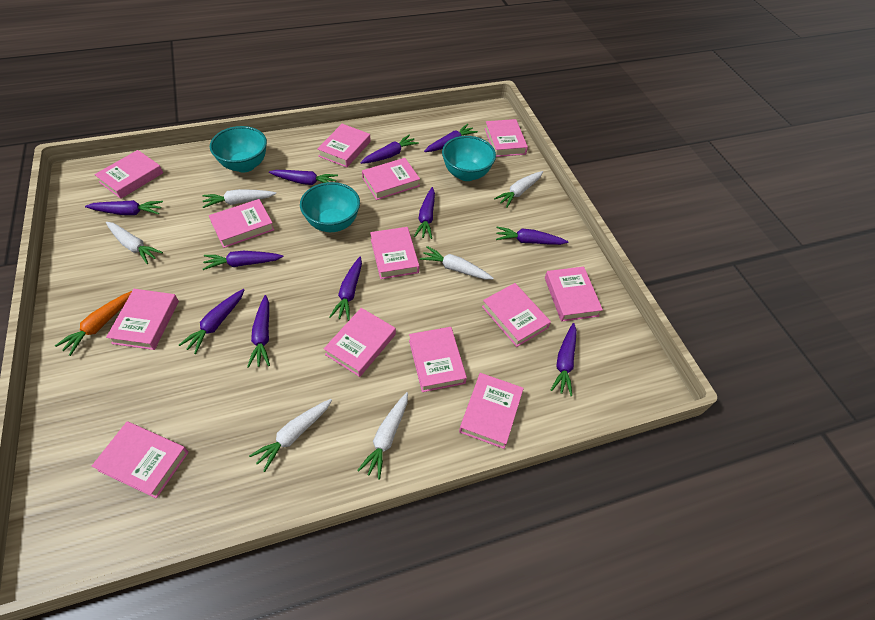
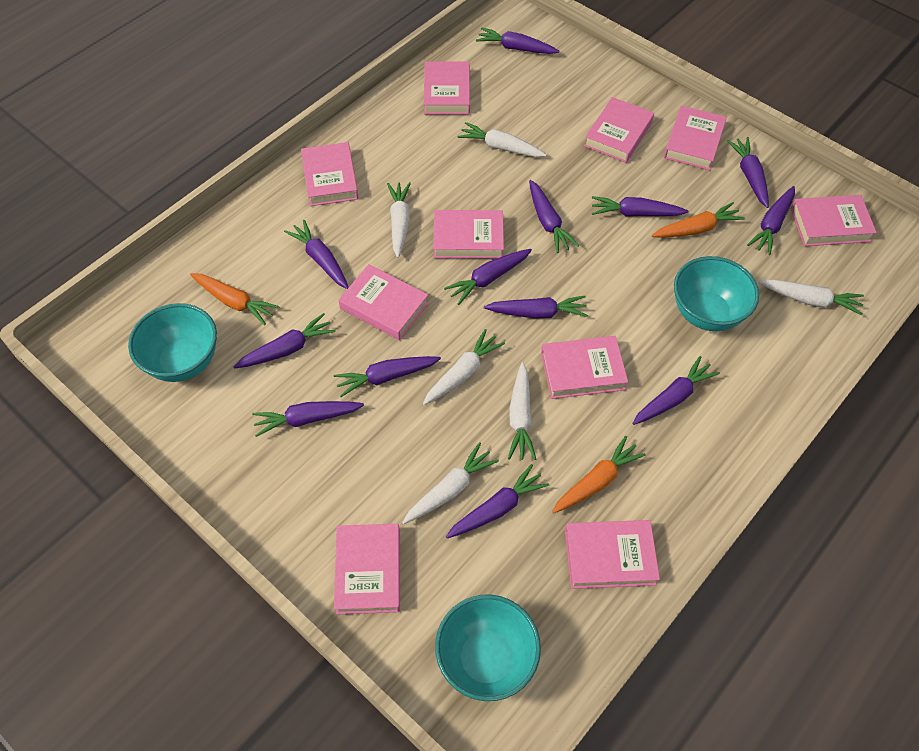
orange carrot: 1 -> 3
pink book: 13 -> 10
purple carrot: 11 -> 13

